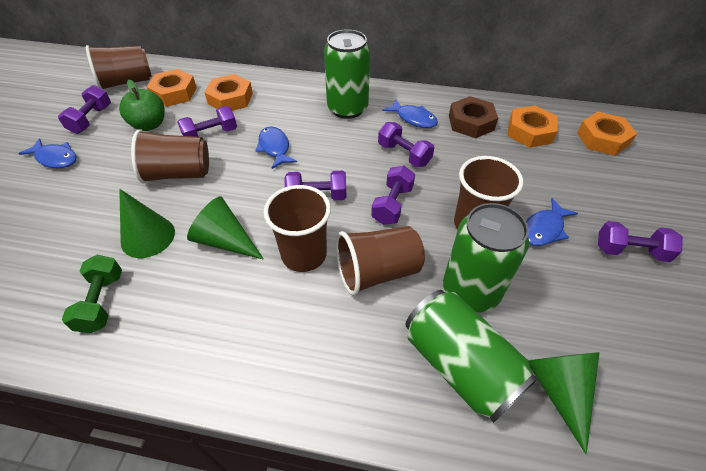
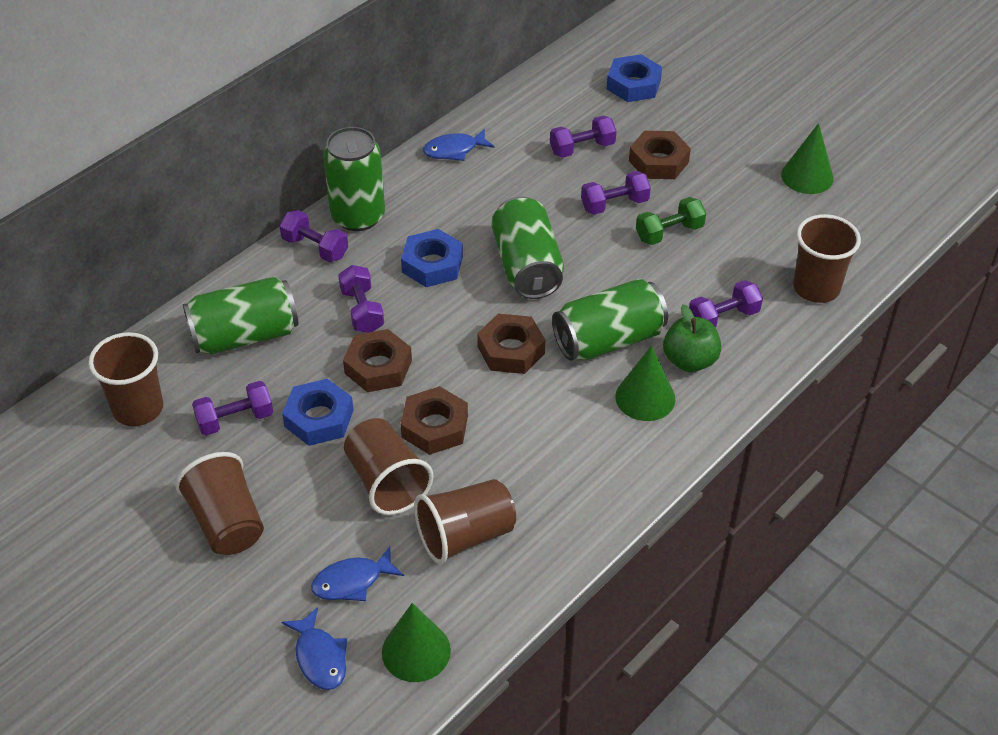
blue fish: 4 -> 3
blue nut: 0 -> 3
brown nut: 1 -> 4
green can: 3 -> 4
orange nut: 4 -> 0

